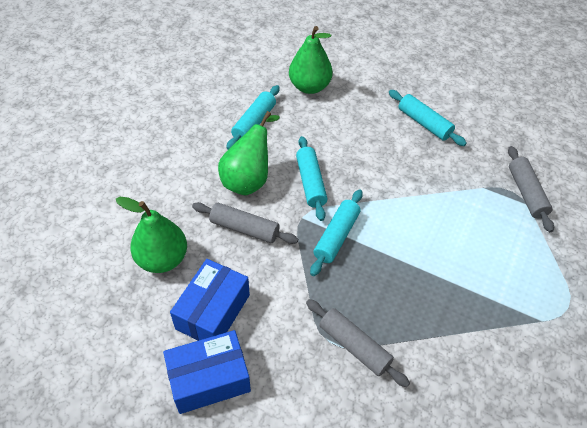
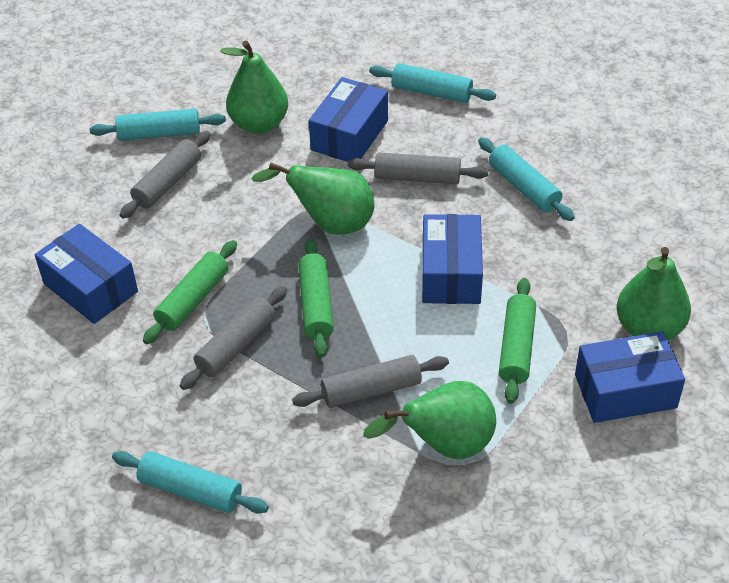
blue box: 2 -> 4
green pear: 3 -> 4
green rolling pin: 0 -> 3
grey rolling pin: 3 -> 4

